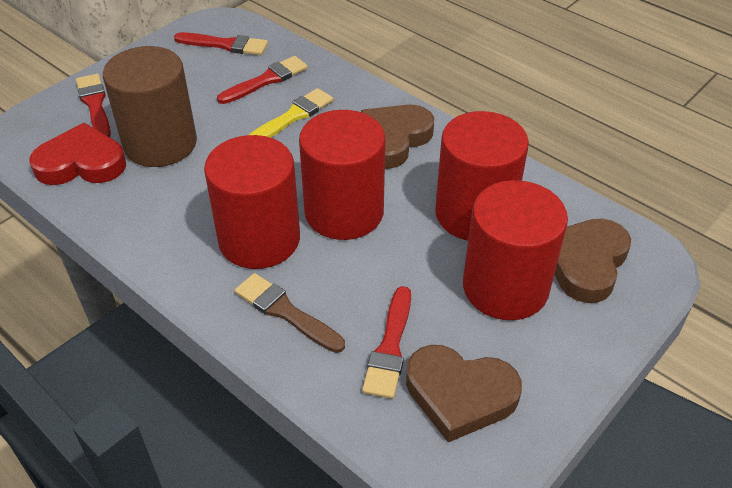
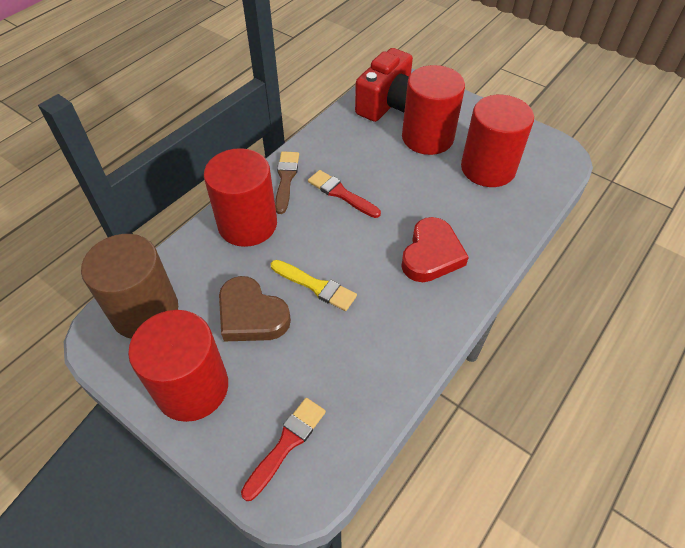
brown heart: 3 -> 1
red brush: 4 -> 2
red camera: 0 -> 1

